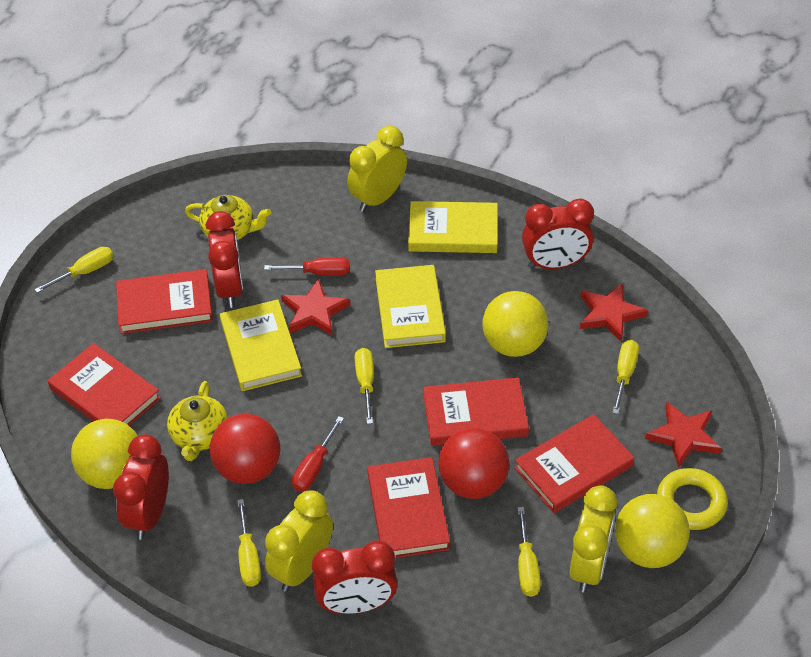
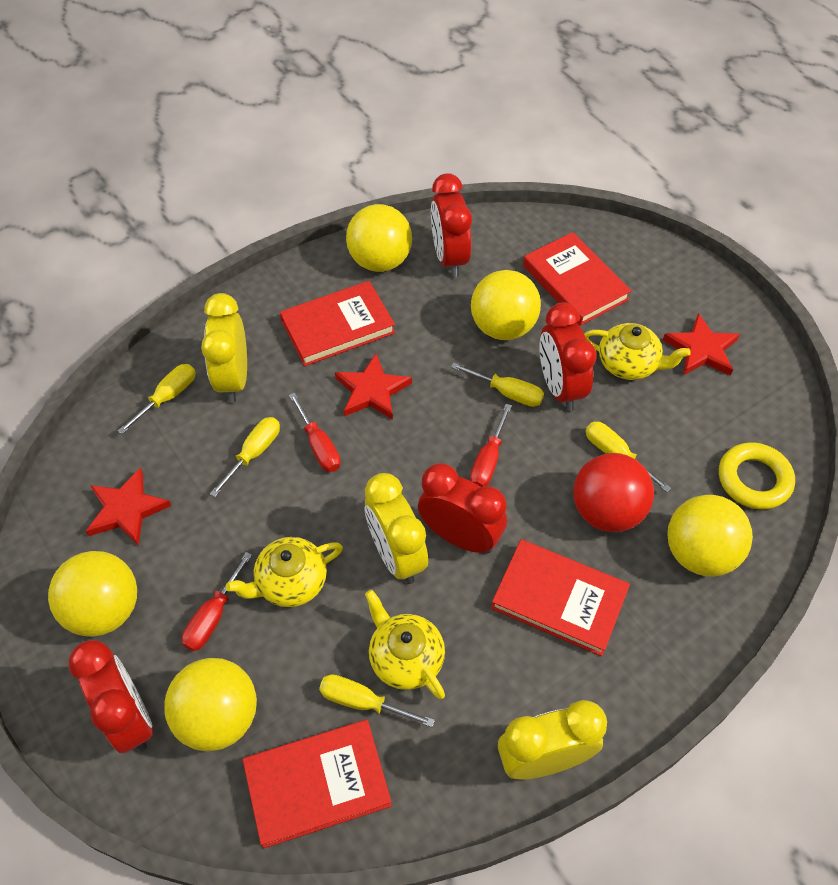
red ball: 2 -> 1
red book: 5 -> 4
red screwdriver: 2 -> 3
yellow ball: 3 -> 5
yellow book: 3 -> 0
yellow teapot: 2 -> 3

